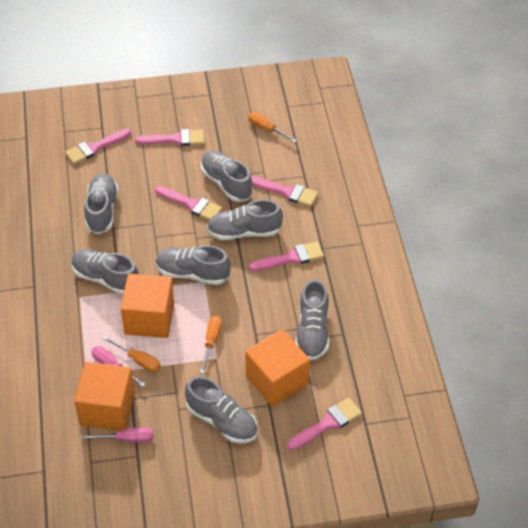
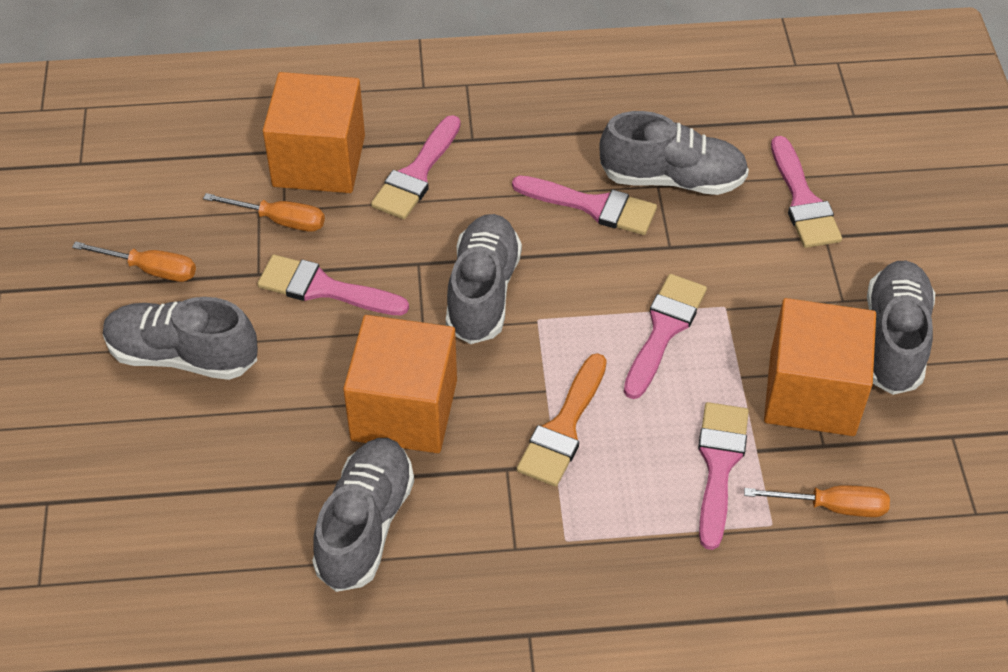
grey shoe: 7 -> 5
orange brush: 0 -> 1
pink screwdriver: 2 -> 0

